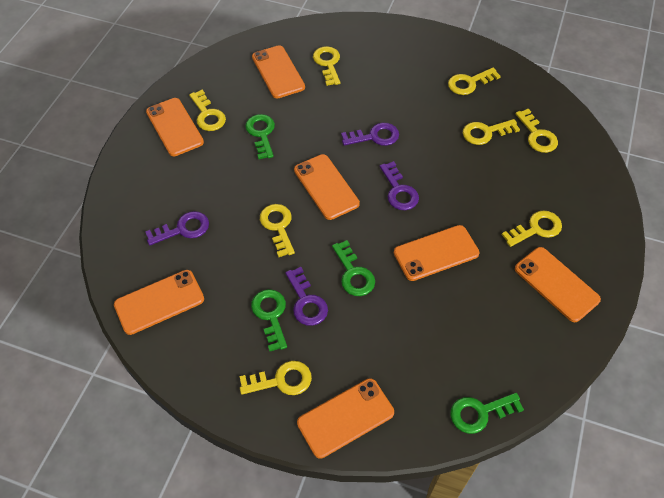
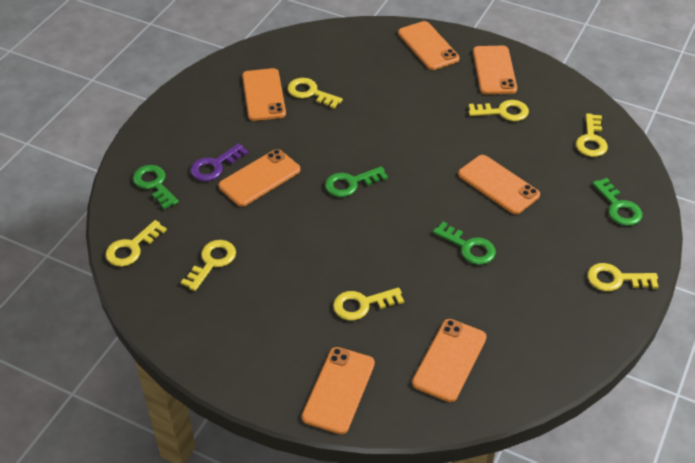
purple key: 4 -> 1
yellow key: 8 -> 7

